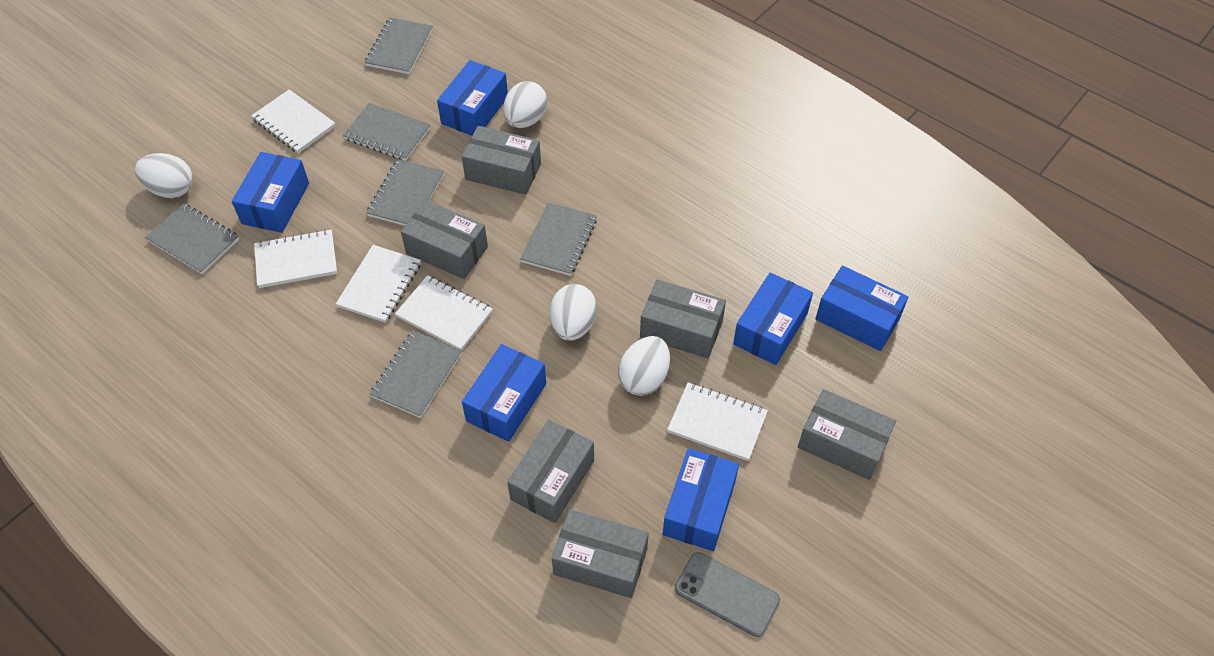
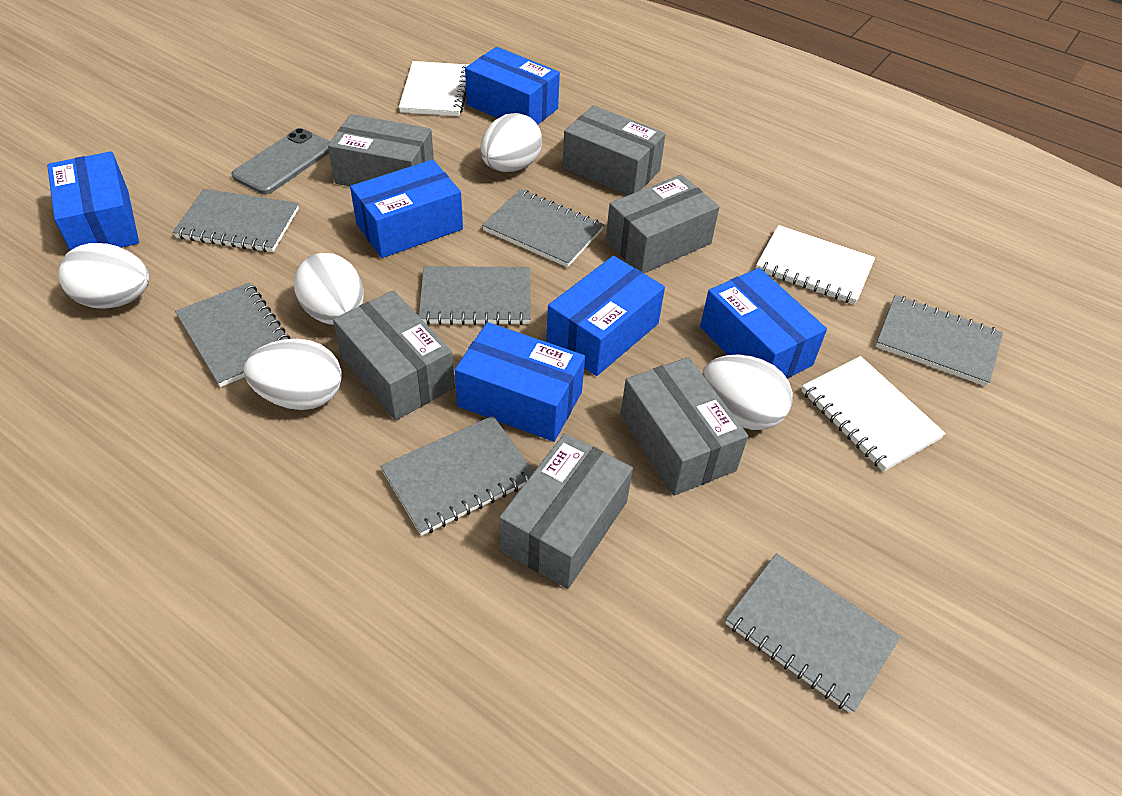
grey notebook: 6 -> 7
white egg: 4 -> 5
white notebook: 5 -> 3

